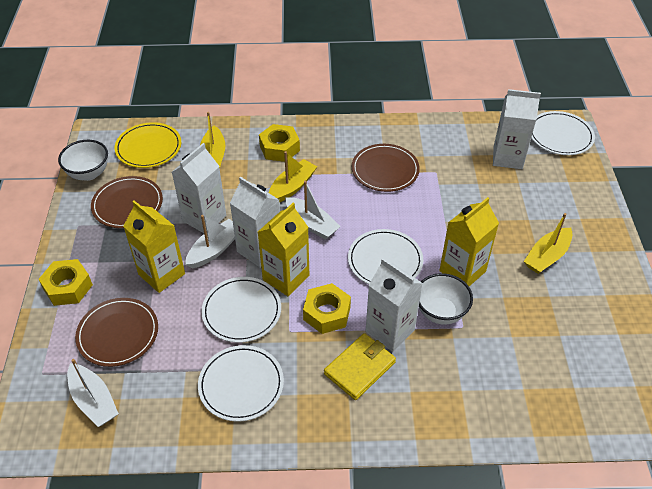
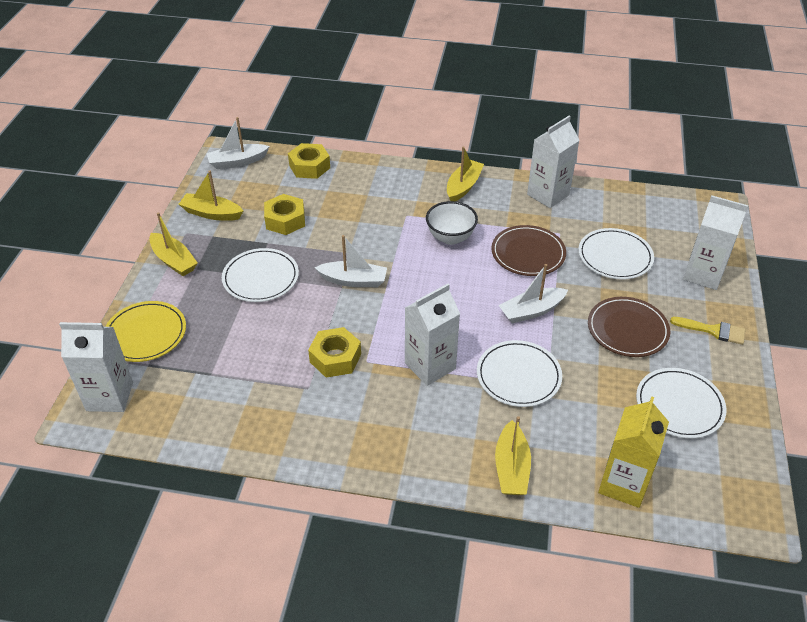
brown plate: 3 -> 2
white bowl: 2 -> 1
yellow boat: 3 -> 4
yellow brush: 0 -> 1
yellow carton: 3 -> 1
yellow wallet: 1 -> 0

